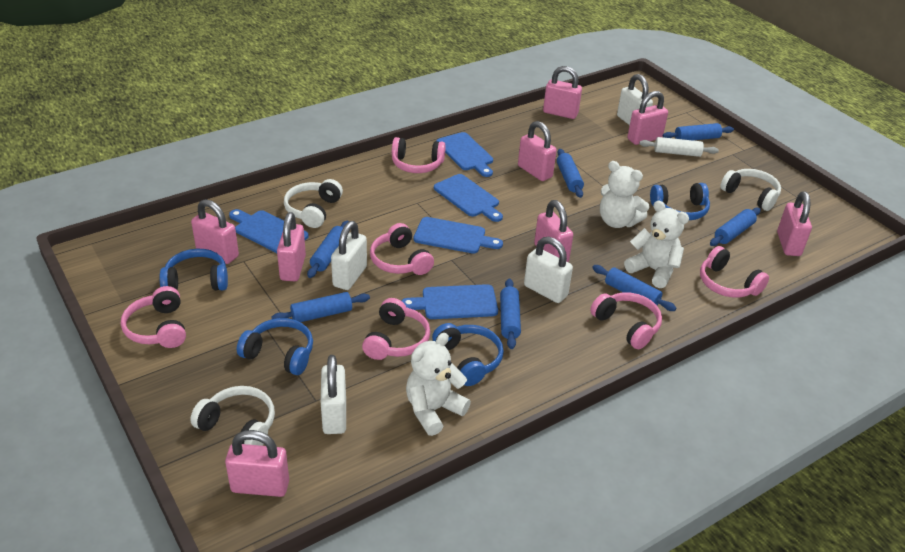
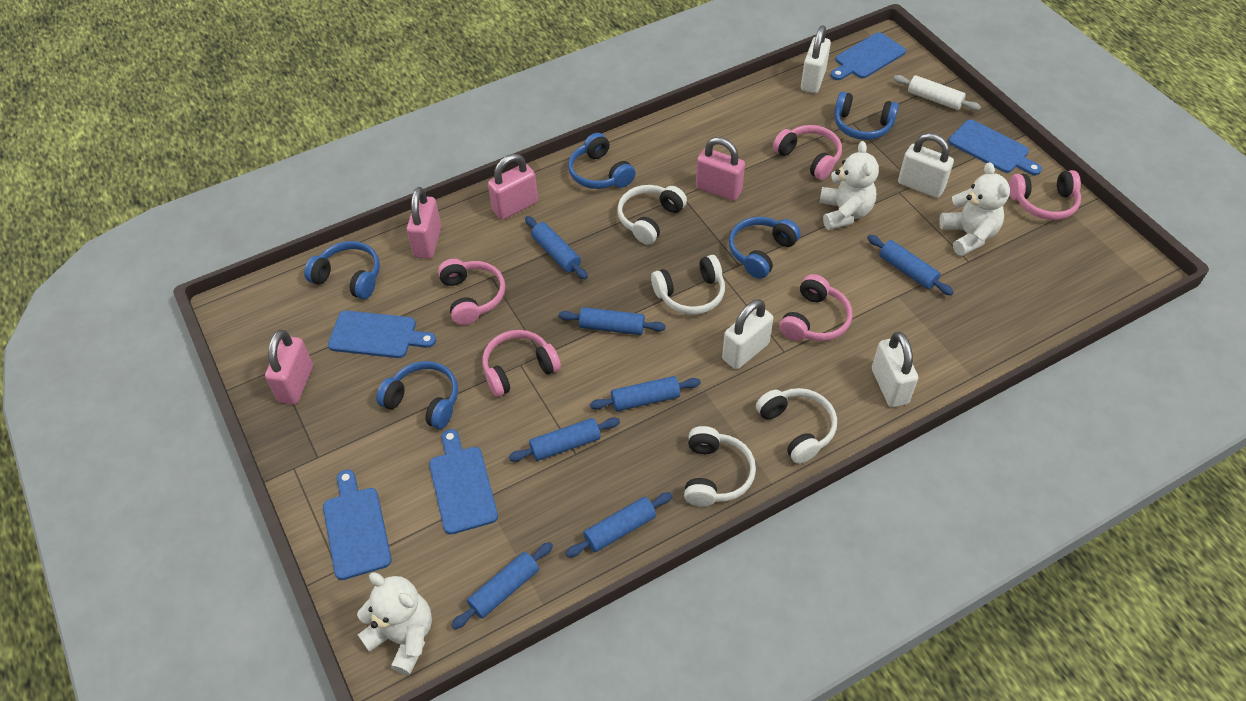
blue headphones: 4 -> 5
pink headphones: 6 -> 5
pink padlock: 8 -> 4
white headphones: 3 -> 4

